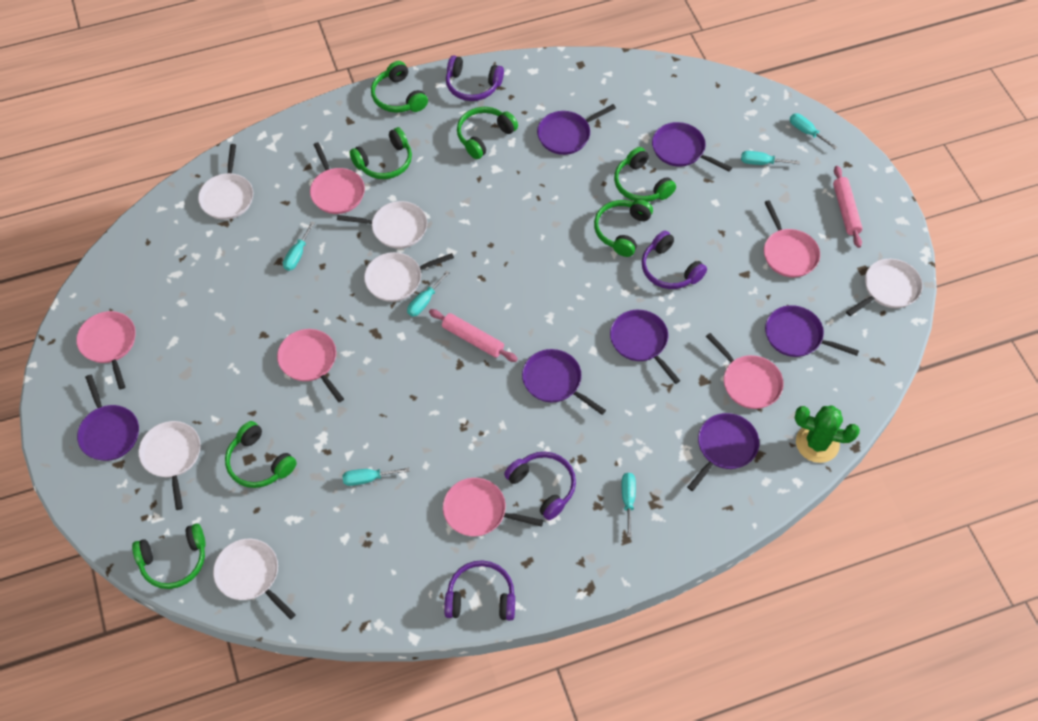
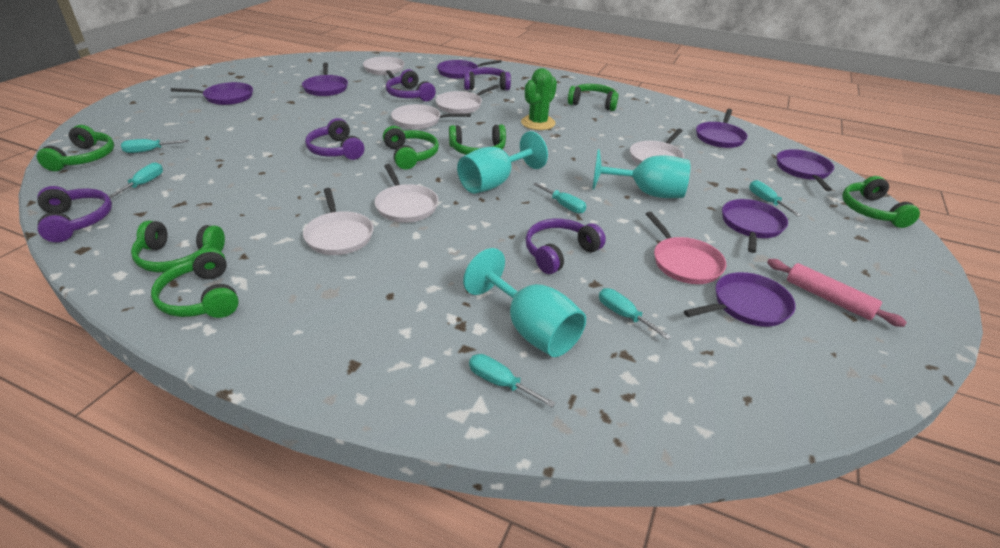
pink pan: 6 -> 1
pink rolling pin: 2 -> 1
purple headphones: 4 -> 5
turquoise goblet: 0 -> 3

